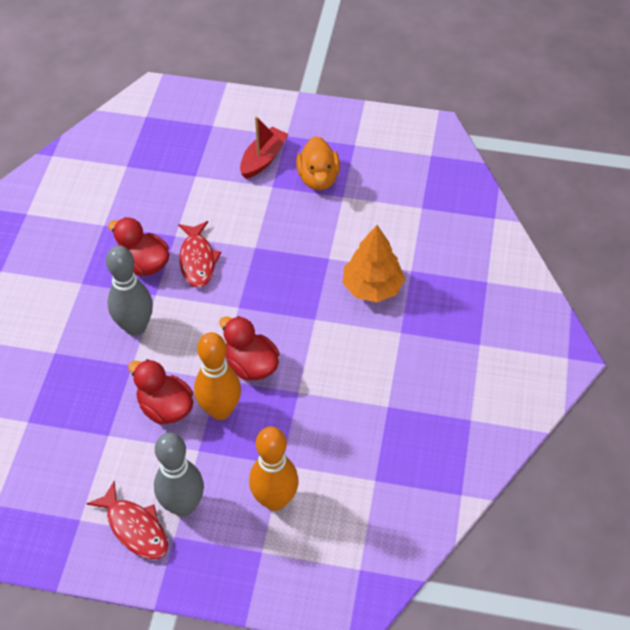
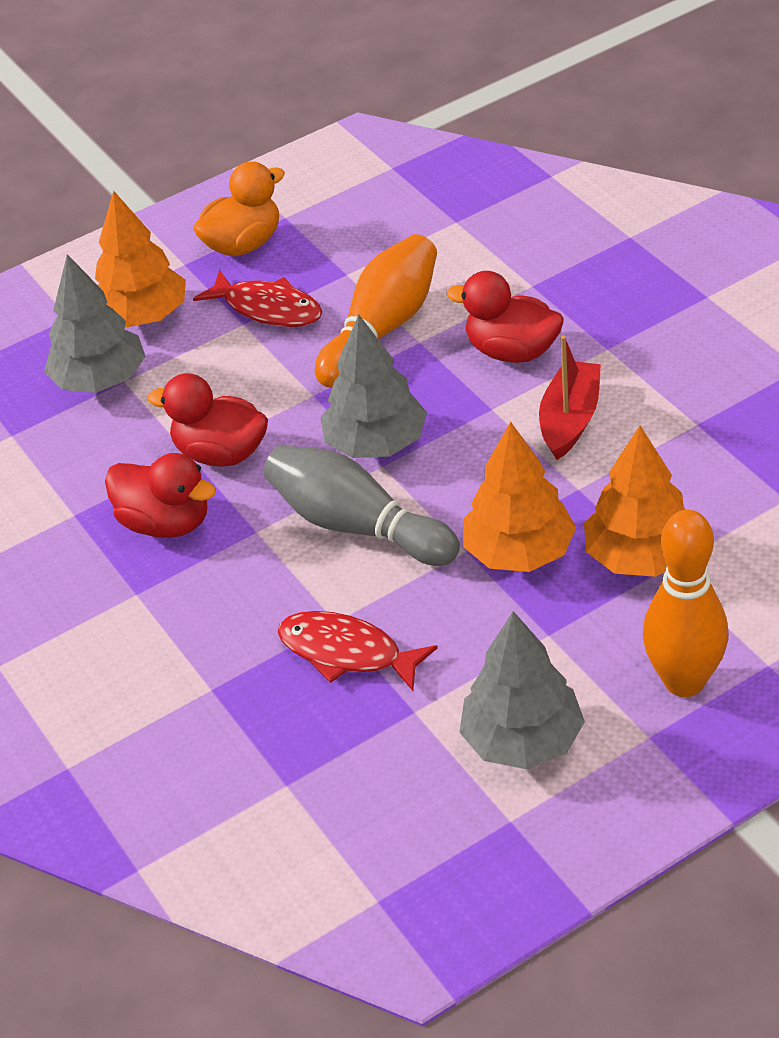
grey bowling pin: 2 -> 1
grey tree: 0 -> 3
orange tree: 1 -> 3

